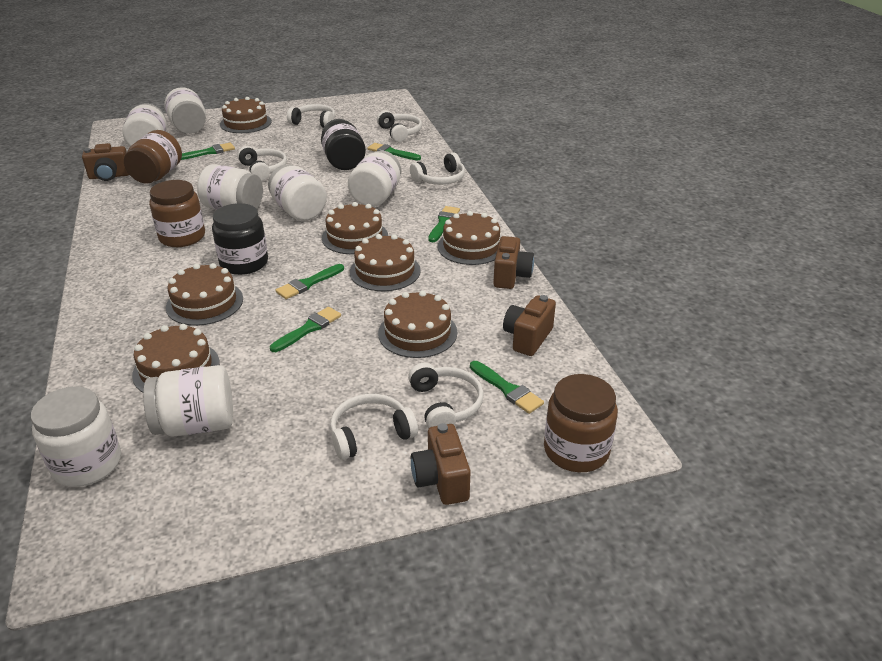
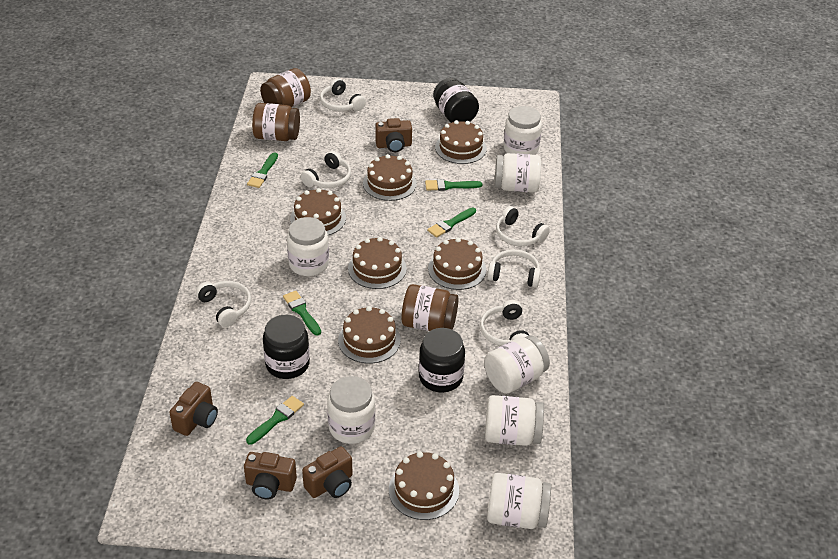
black jar: 2 -> 3
green brush: 6 -> 5

